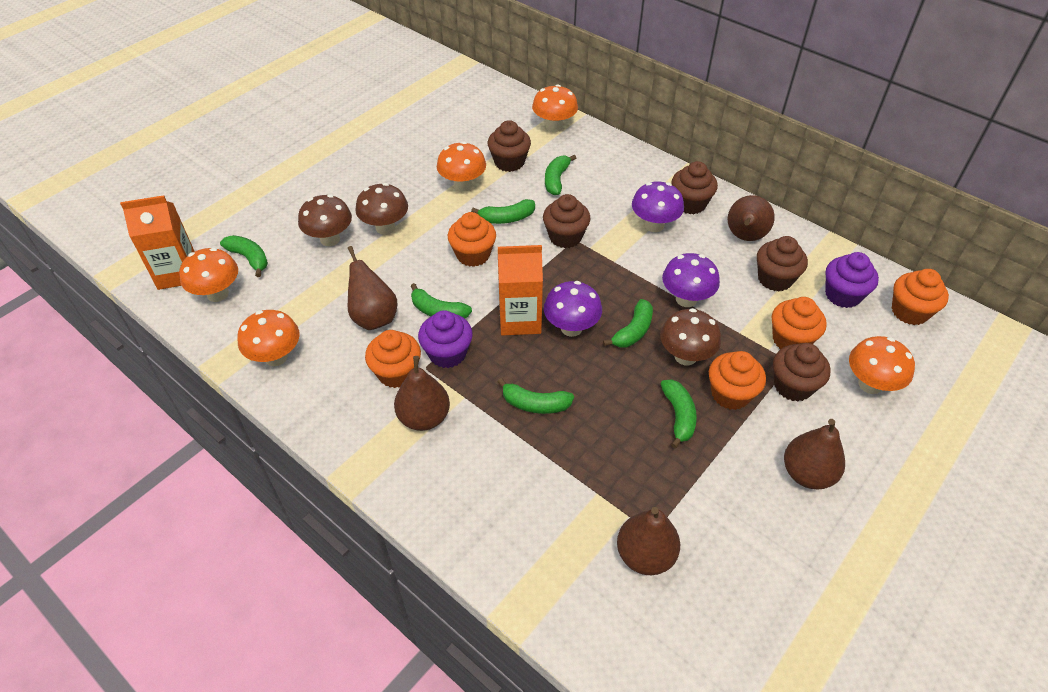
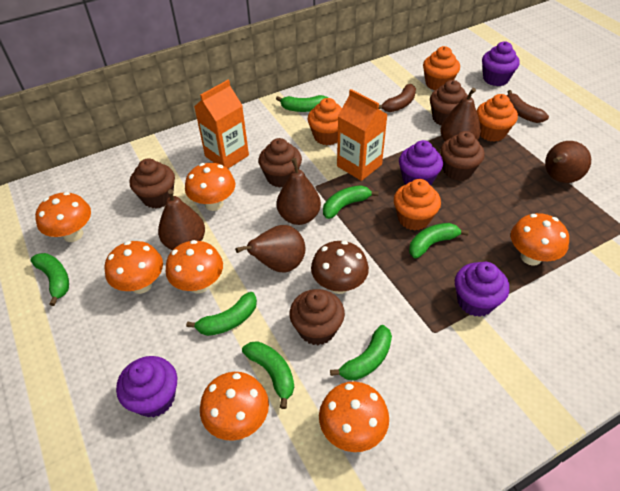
brown banana: 0 -> 2
brown mushroom: 3 -> 1
orange cupcake: 5 -> 4
orange mushroom: 5 -> 7
purple cupcake: 2 -> 4
purple mushroom: 3 -> 0

